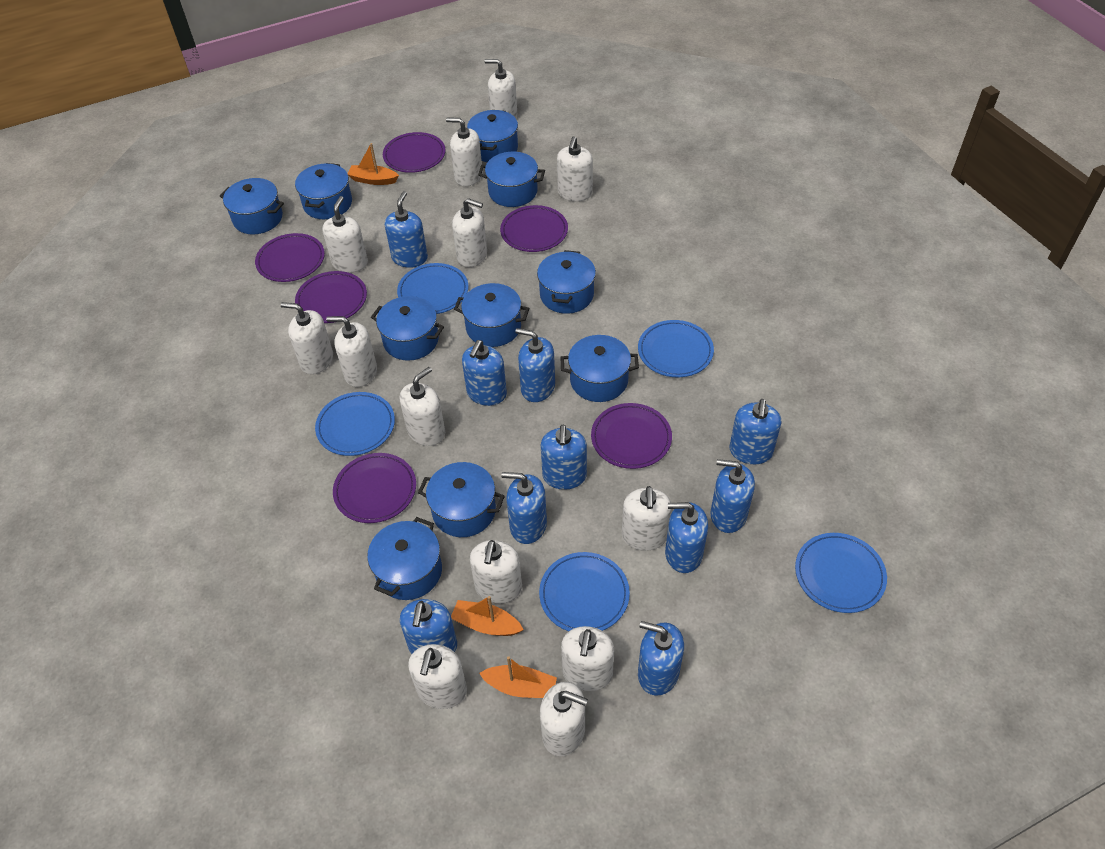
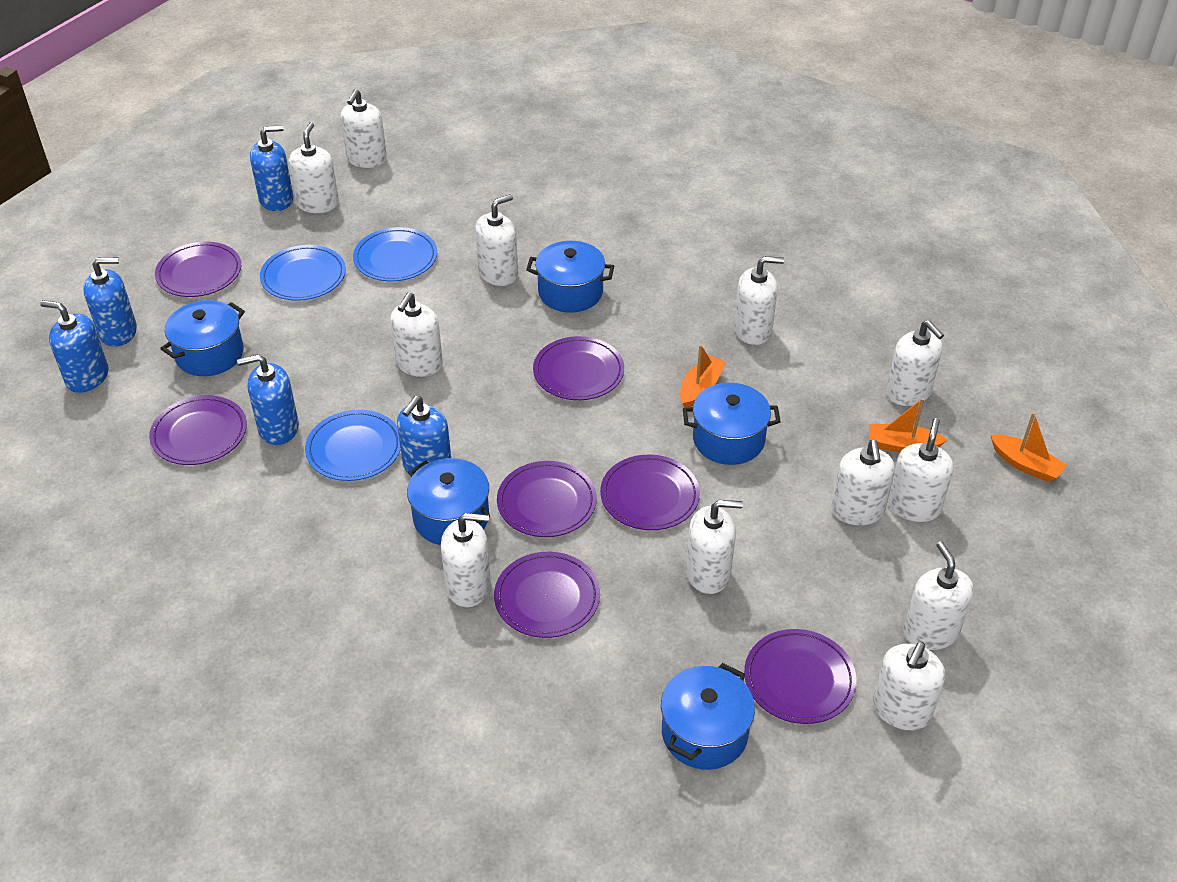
blue plate: 5 -> 3
blue pot: 10 -> 5
blue soap dispenser: 10 -> 5
purple plate: 6 -> 7
white soap dispenser: 13 -> 12

